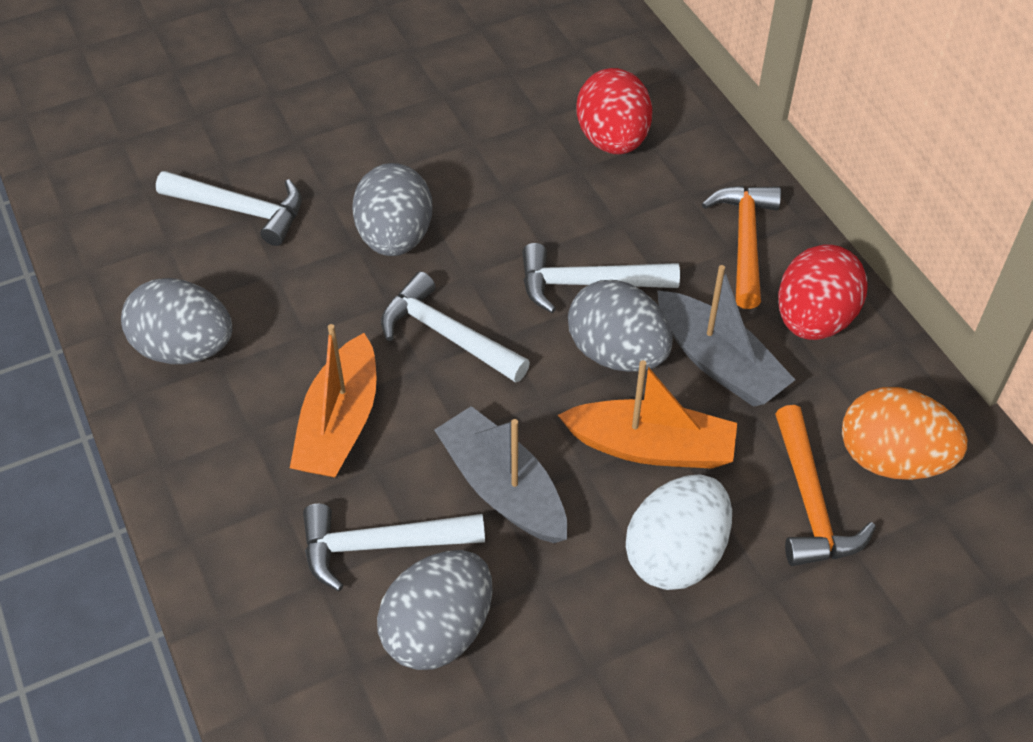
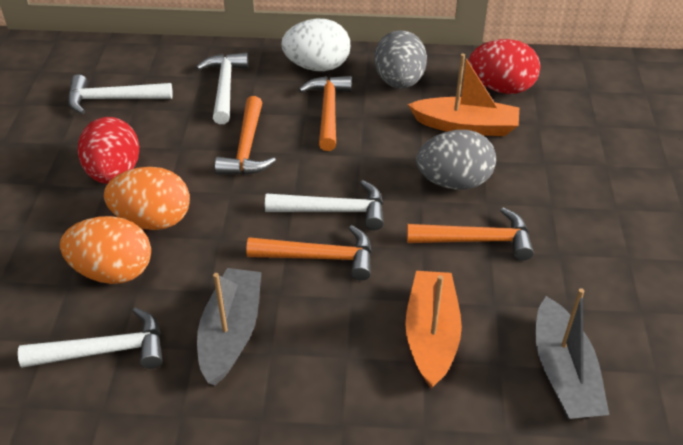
grey egg: 4 -> 2
orange egg: 1 -> 2
orange hammer: 2 -> 4

